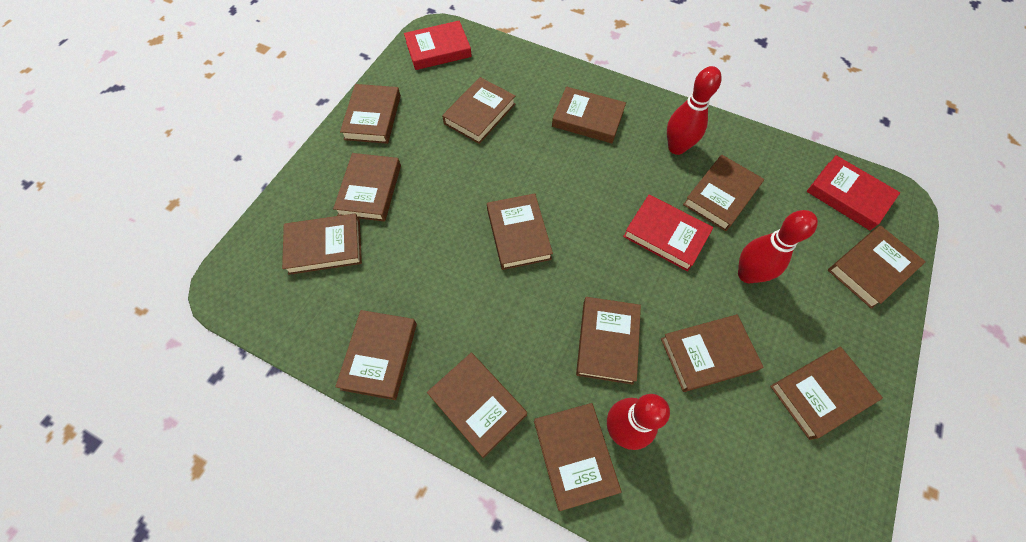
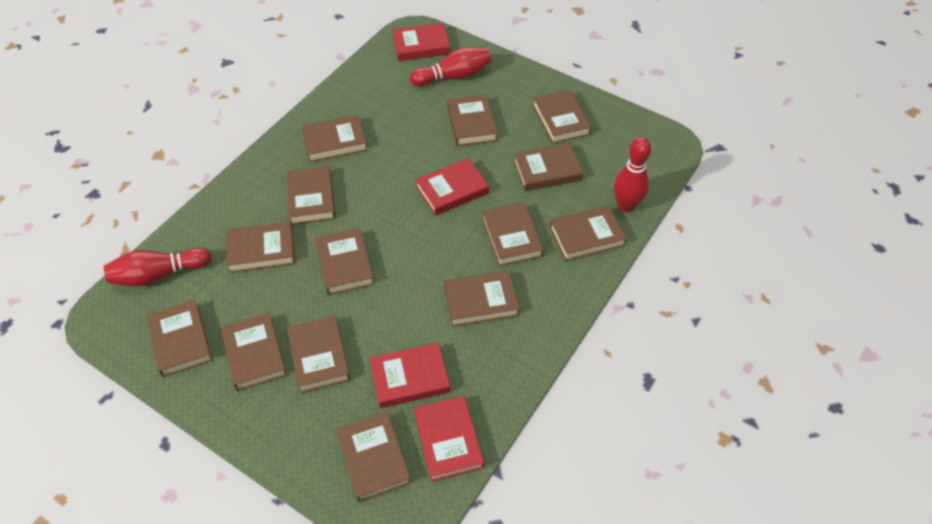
red book: 3 -> 4

